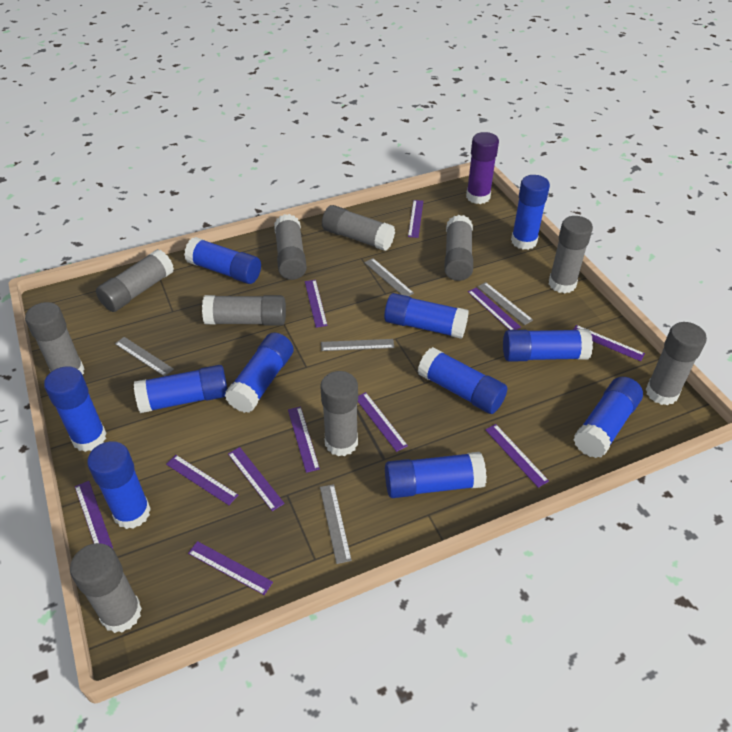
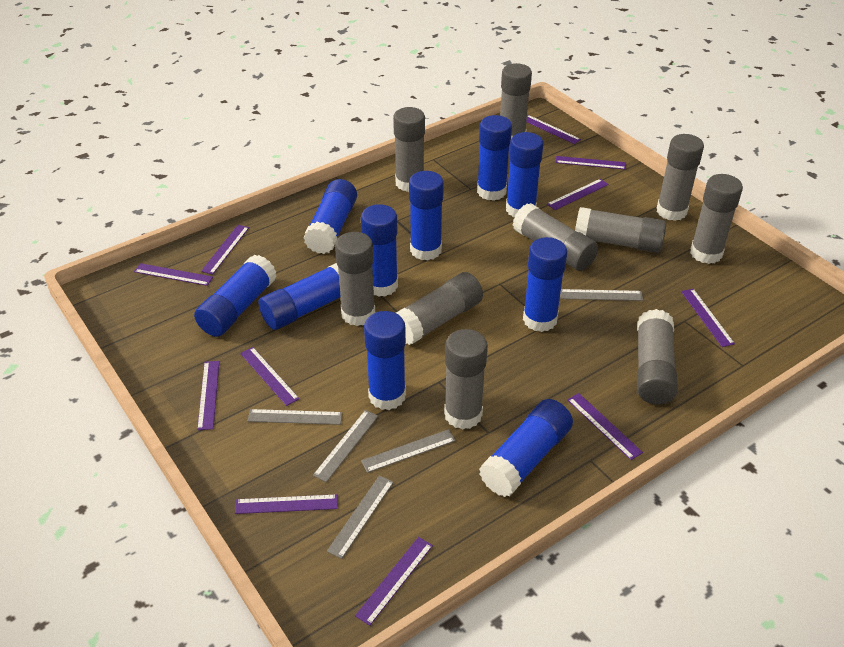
blue glue stick: 11 -> 10
purple glue stick: 1 -> 0

